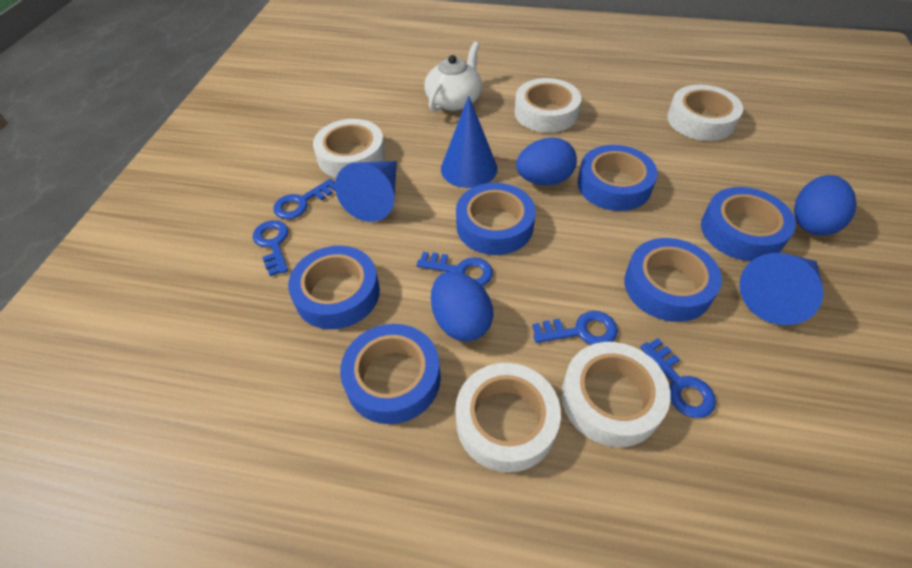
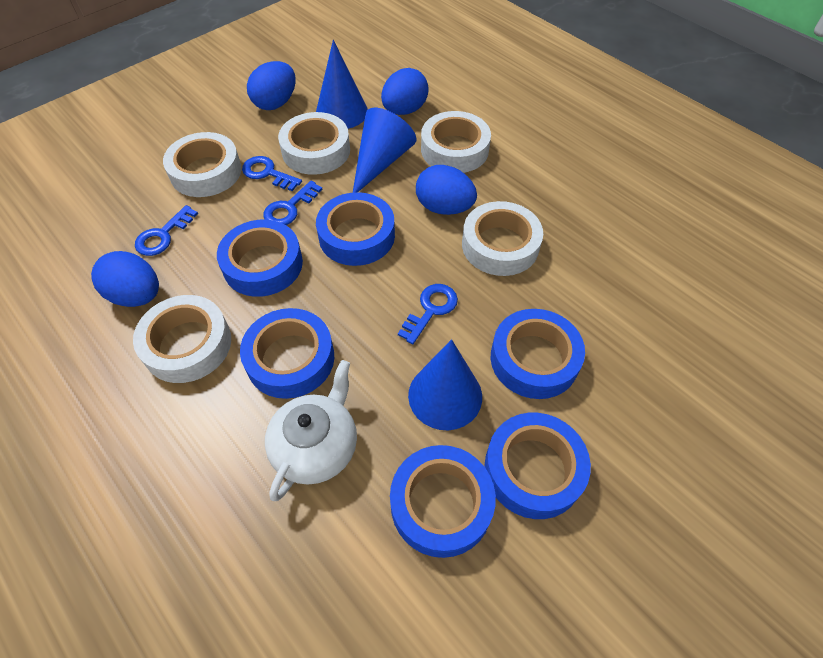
blue egg: 3 -> 4
blue key: 5 -> 4

